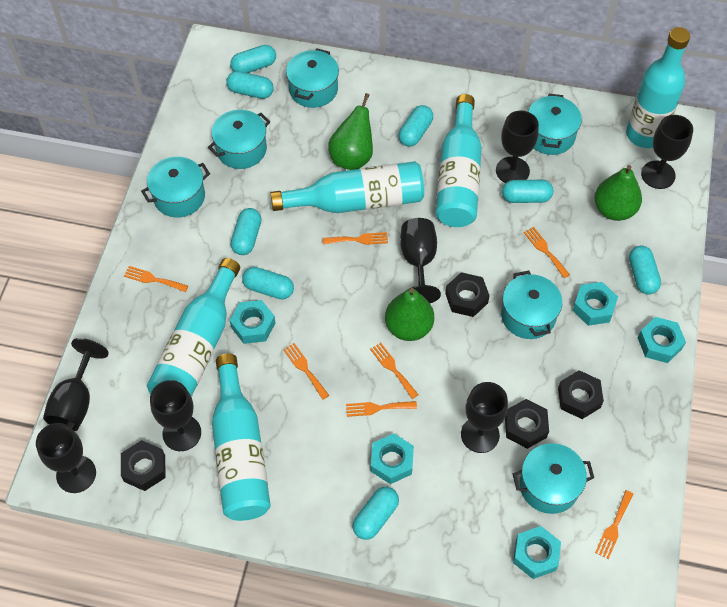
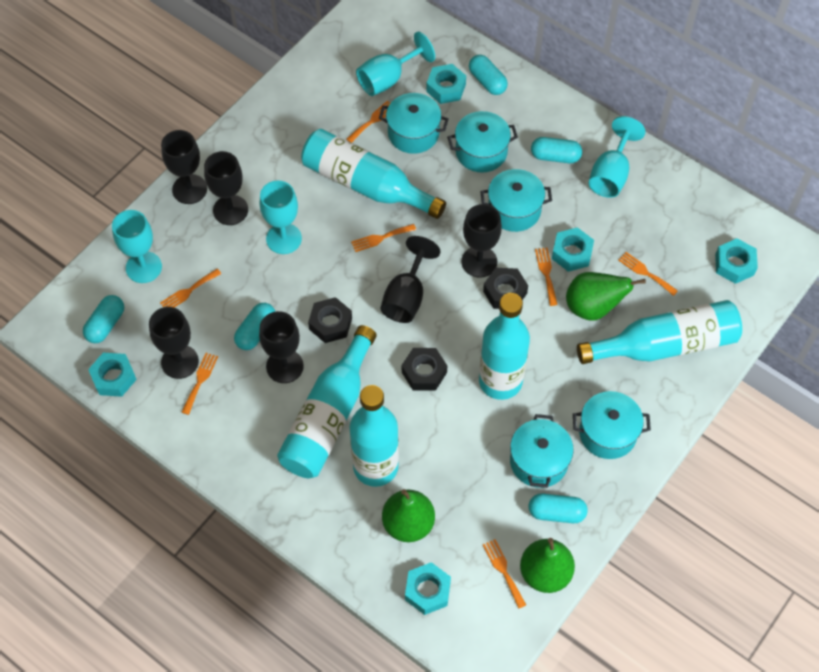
black goblet: 7 -> 6
black nut: 4 -> 3
turquoise capsule: 8 -> 5
turquoise goblet: 0 -> 4
turquoise pot: 6 -> 5

